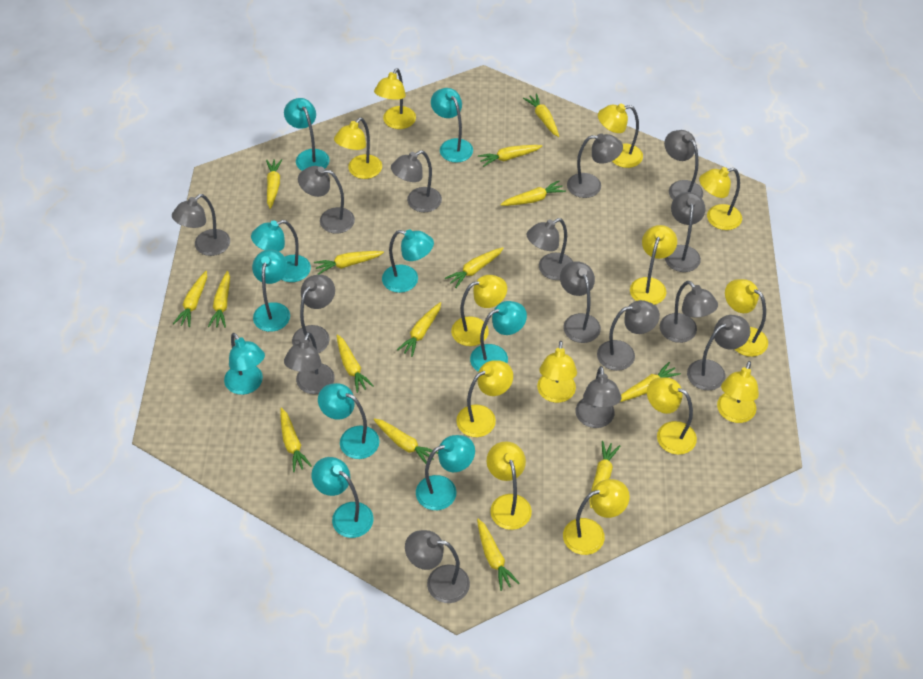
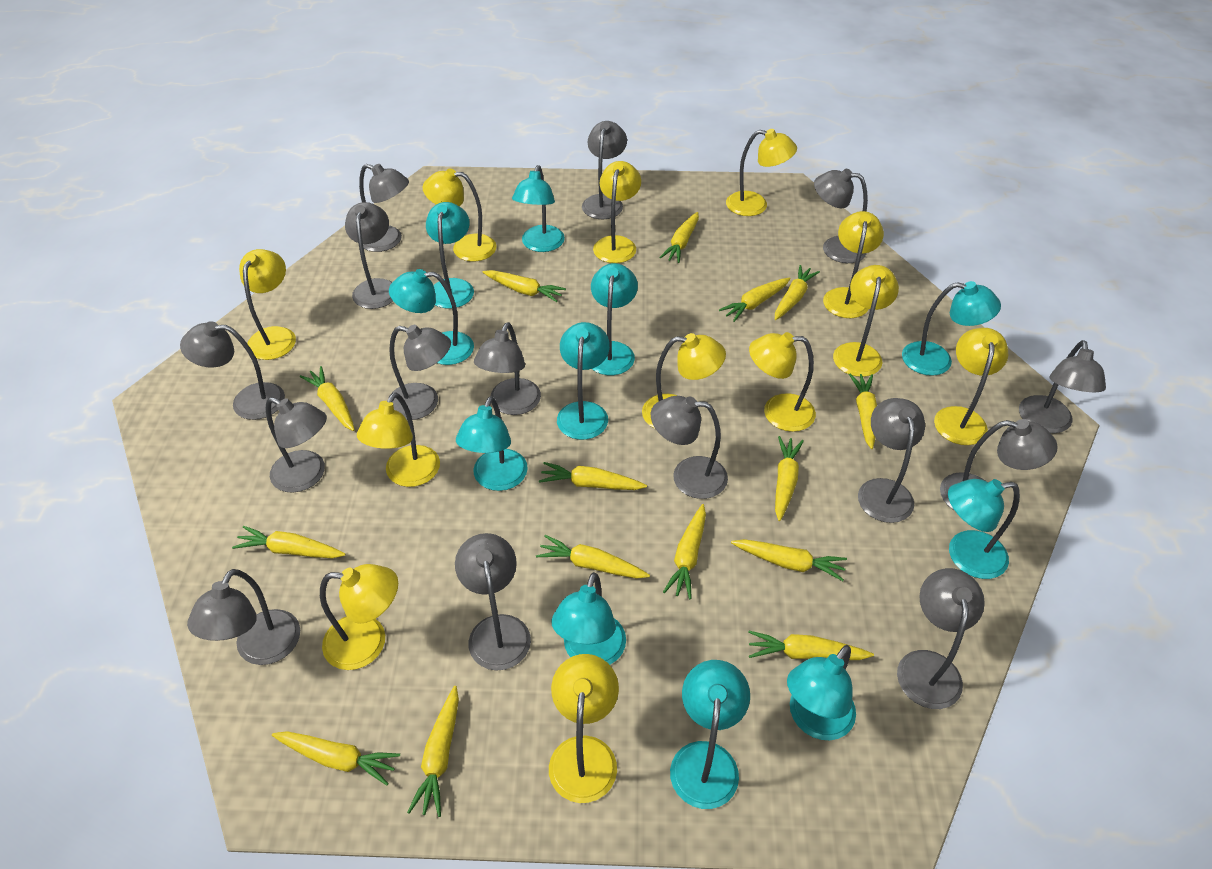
turquoise lamp: 10 -> 11
yellow lamp: 13 -> 12

